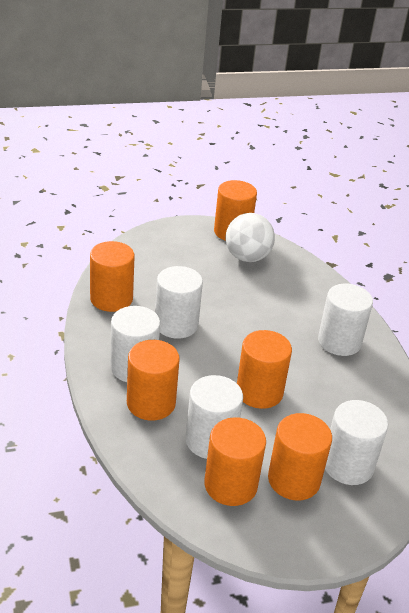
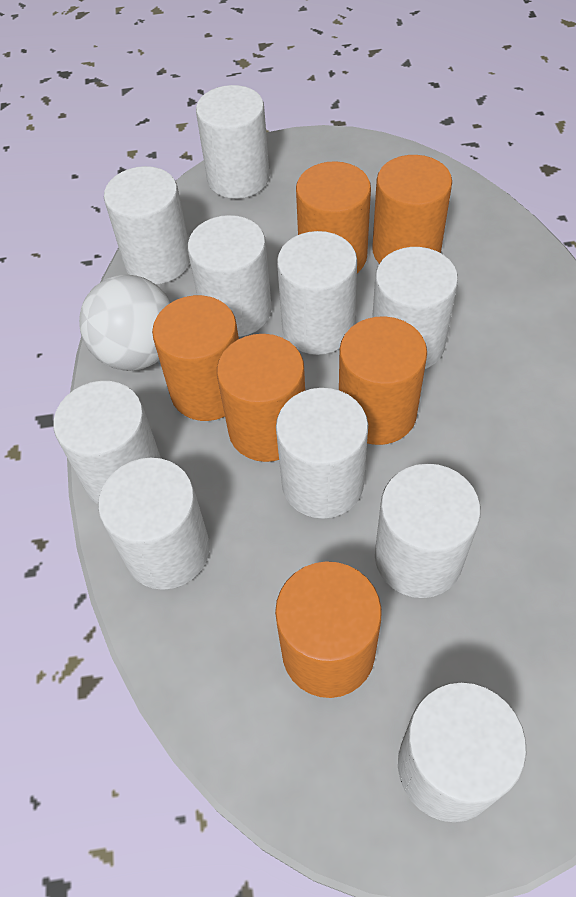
white cylinder: 5 -> 10

